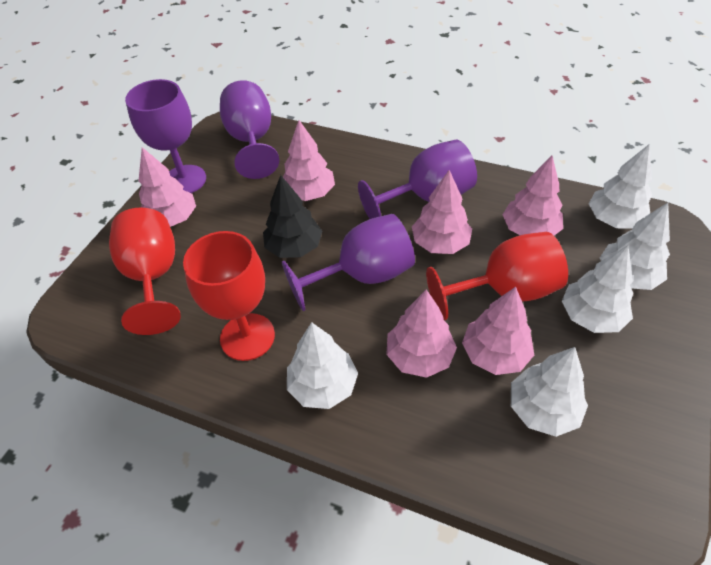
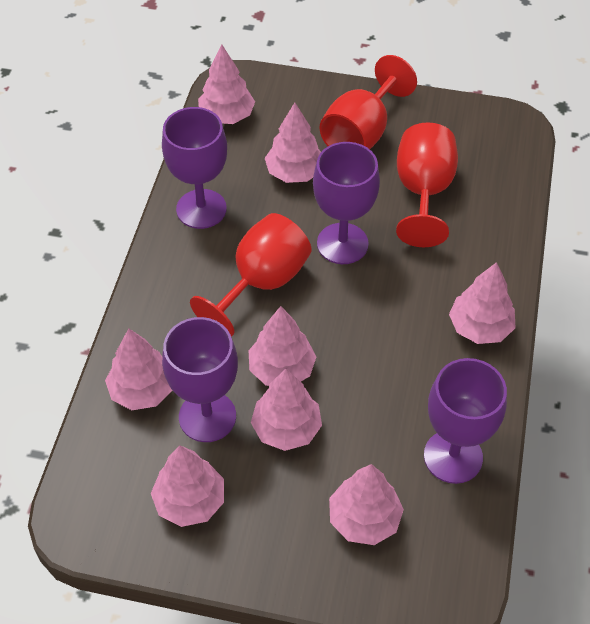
black tree: 1 -> 0
pink tree: 6 -> 8
white tree: 5 -> 0

